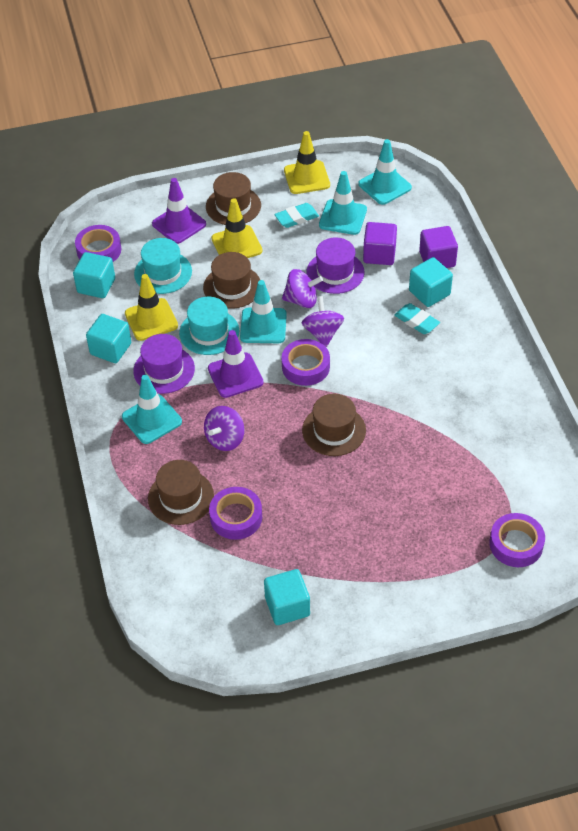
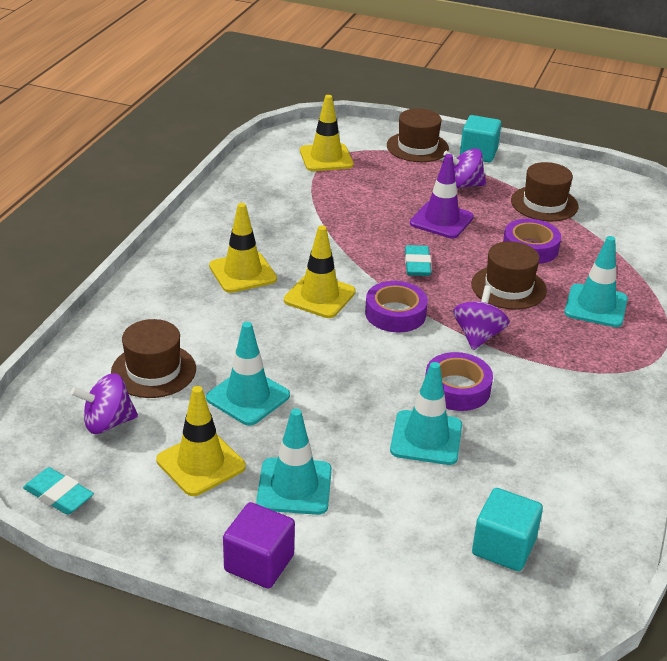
purple cube: 2 -> 1
purple hat: 2 -> 0
purple tape: 4 -> 3
purple traffic cone: 2 -> 1
turquoise cube: 4 -> 2
turquoise hat: 2 -> 0
yellow traffic cone: 3 -> 4

